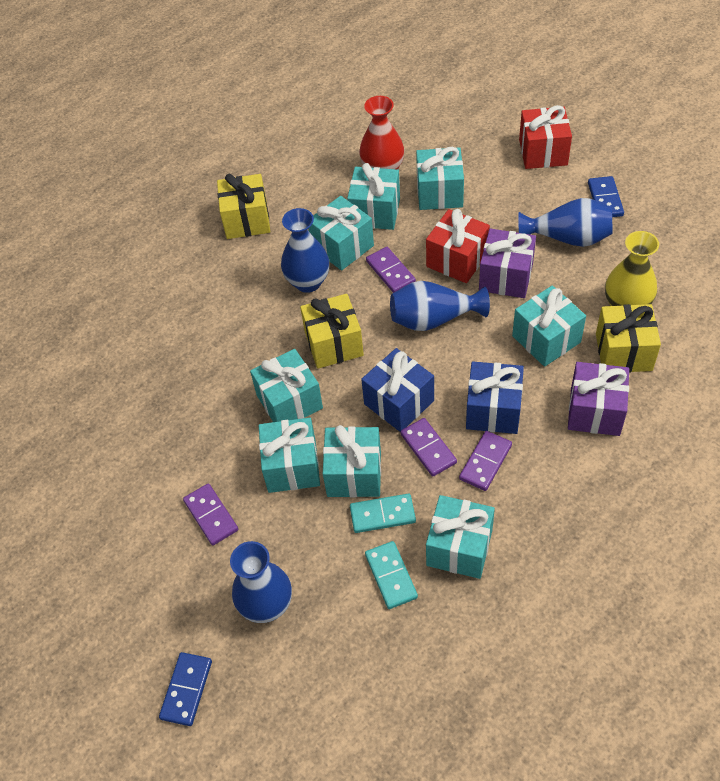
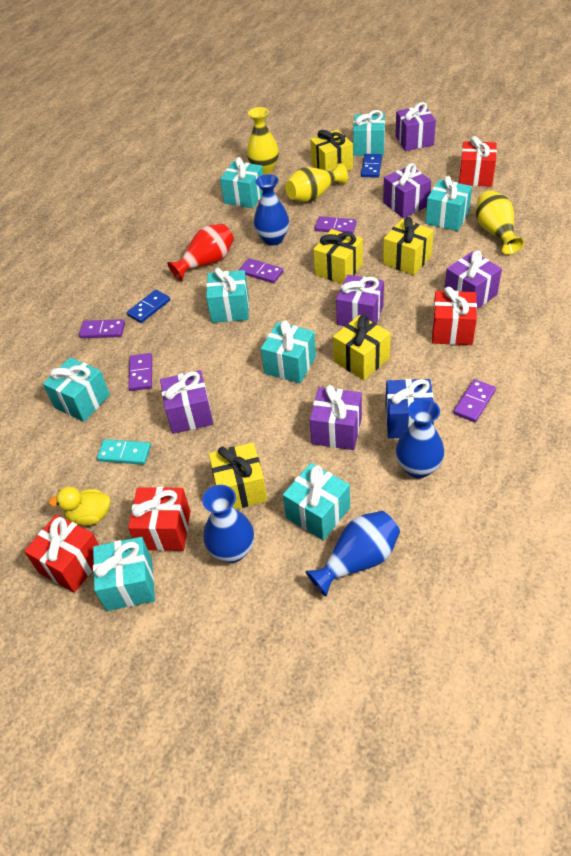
blue gift: 2 -> 1
purple domino: 4 -> 5
purple gift: 2 -> 6
red gift: 2 -> 4
turquoise domino: 2 -> 1
yellow duck: 0 -> 1
yellow gift: 3 -> 5
yellow vase: 1 -> 3

